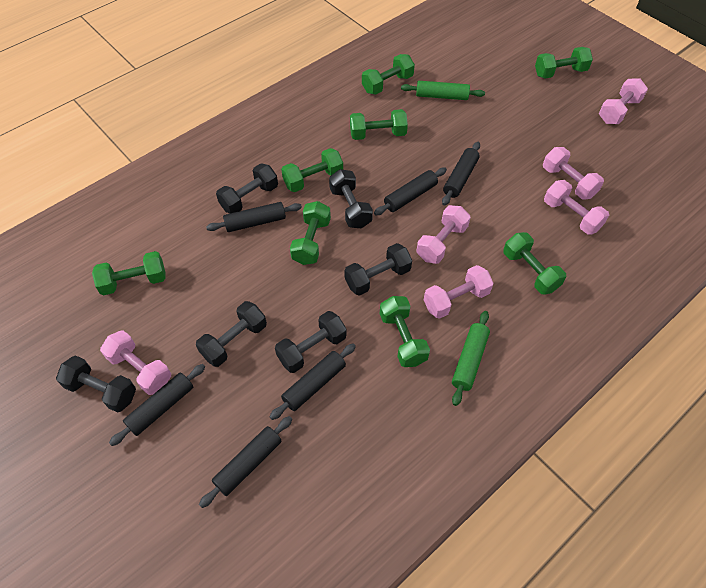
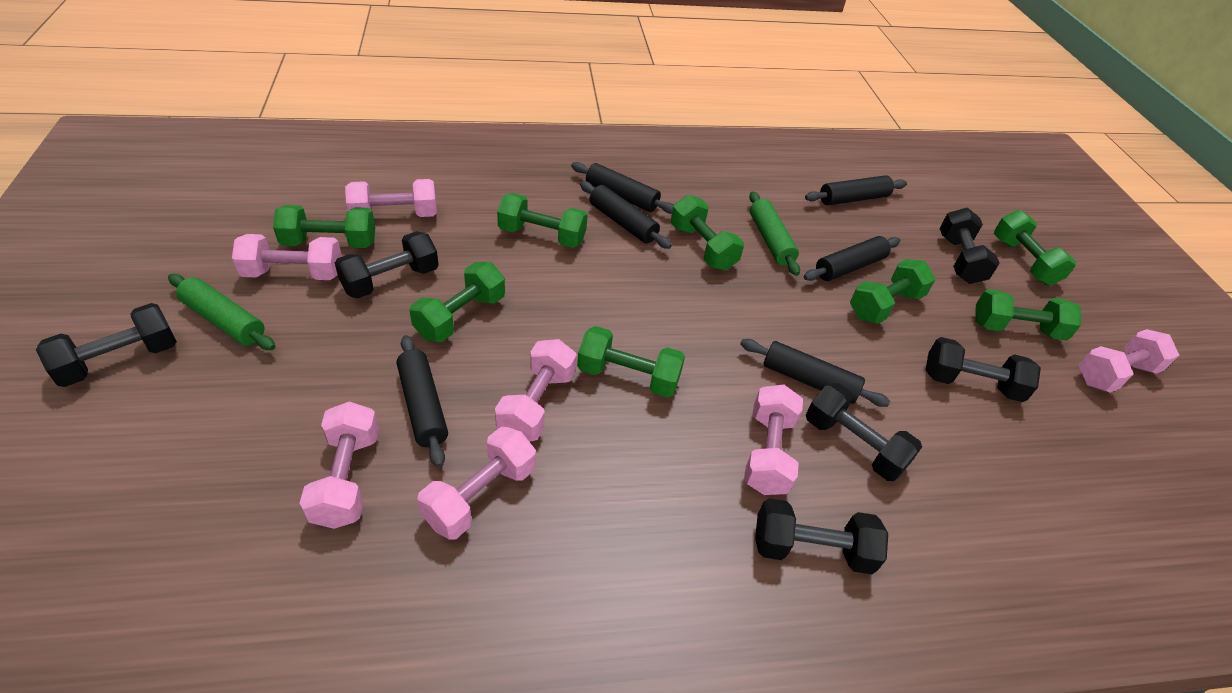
pink dumbbell: 6 -> 7

